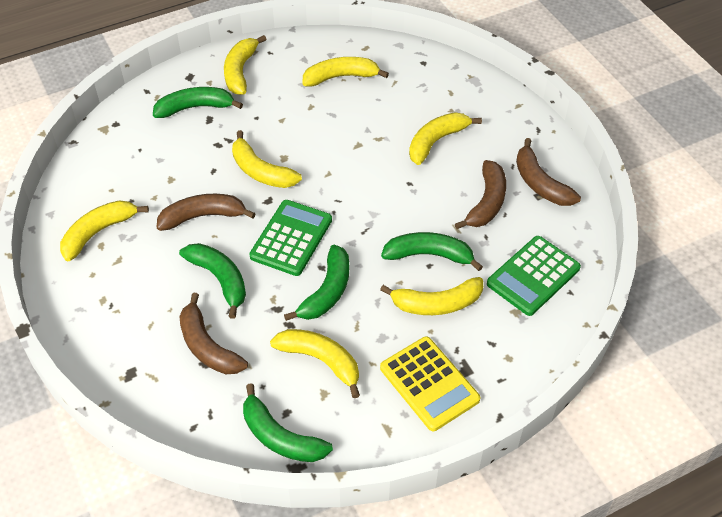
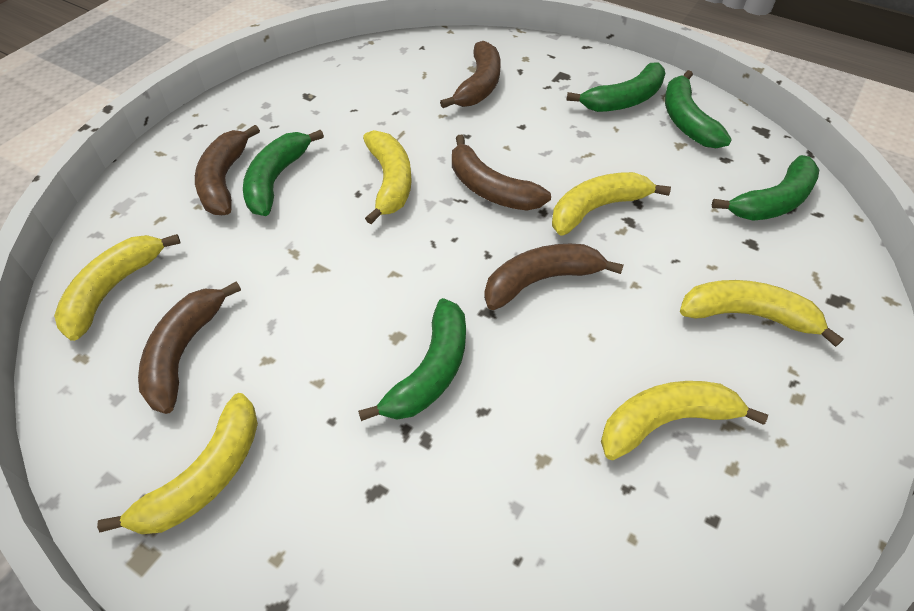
brown banana: 4 -> 5
green calculator: 2 -> 0
yellow banana: 7 -> 6
yellow calculator: 1 -> 0

